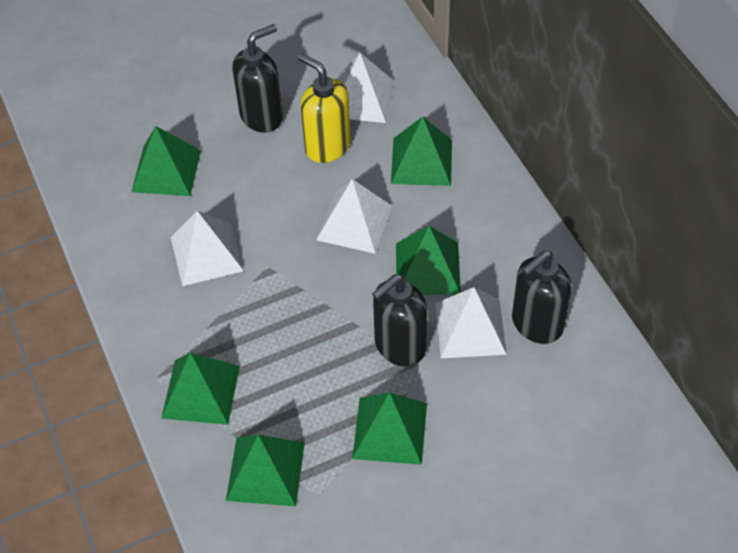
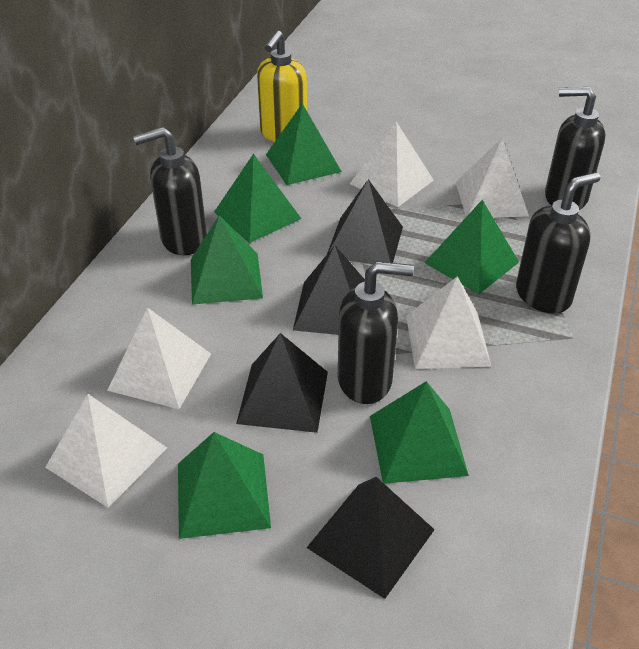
black pyramid: 0 -> 4
black soap dispenser: 3 -> 4
white pyramid: 4 -> 5

